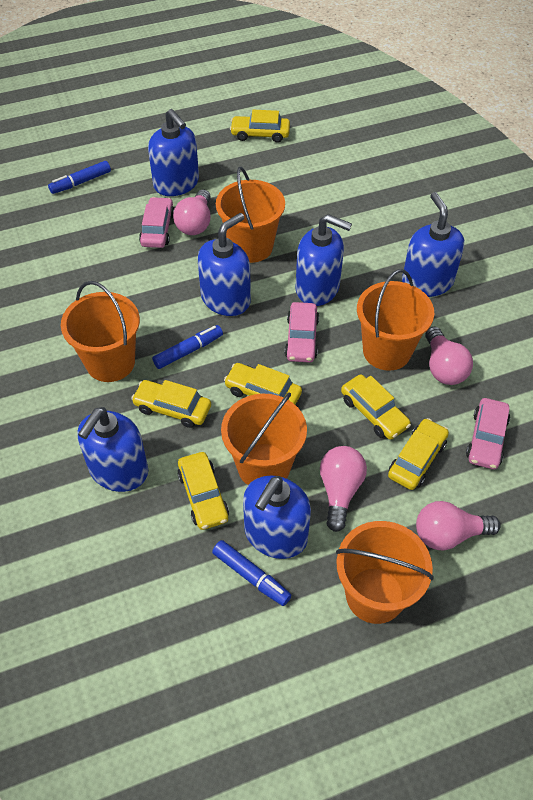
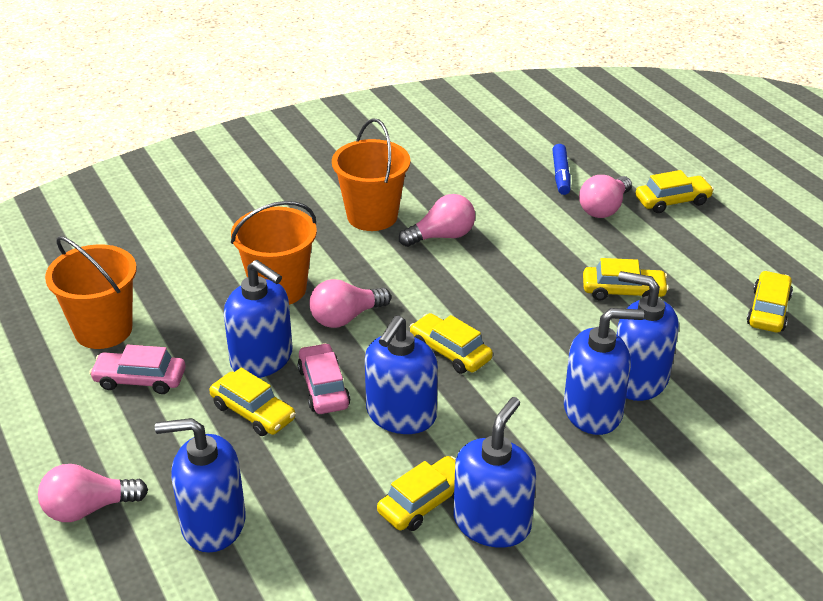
blue marker: 3 -> 1
orange bucket: 5 -> 3
pink car: 3 -> 2

